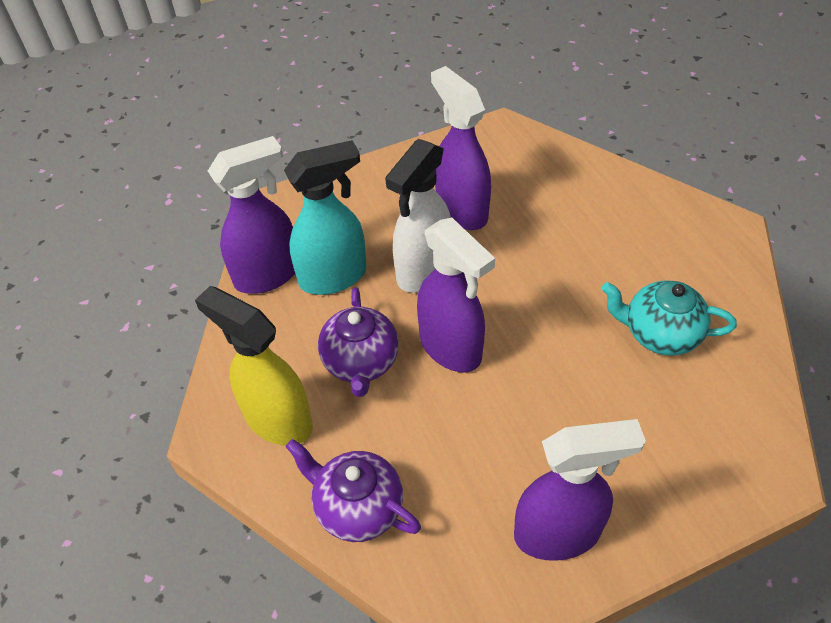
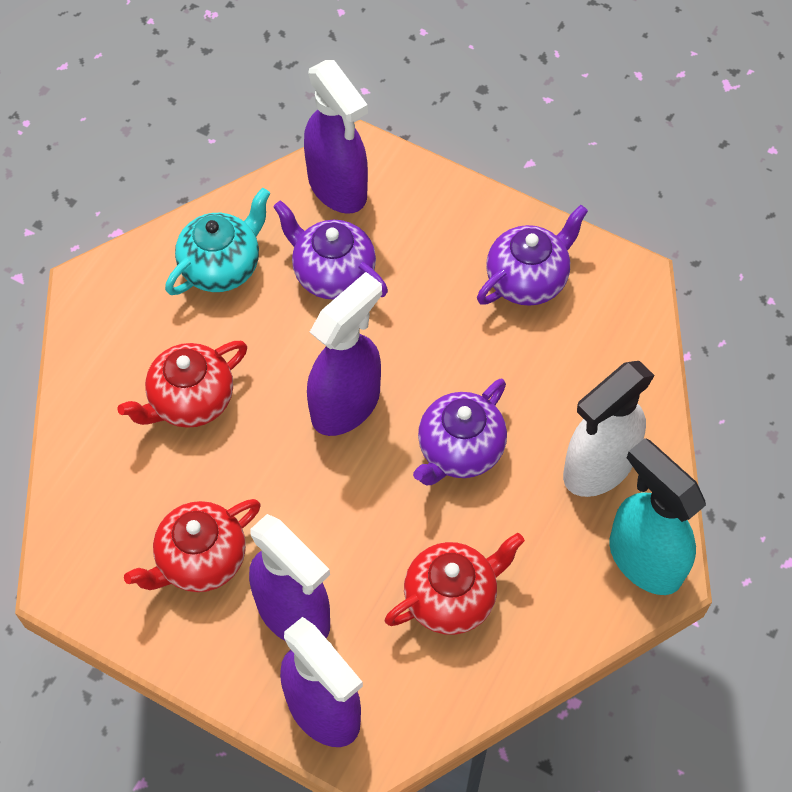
purple teapot: 2 -> 3
red teapot: 0 -> 3
yellow spray bottle: 1 -> 0

